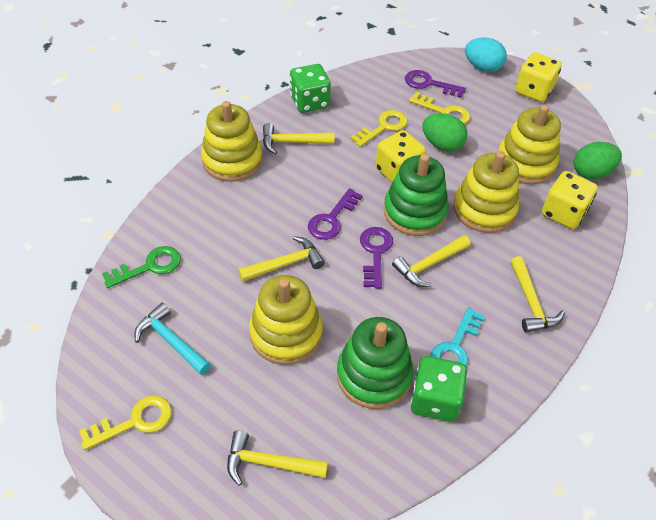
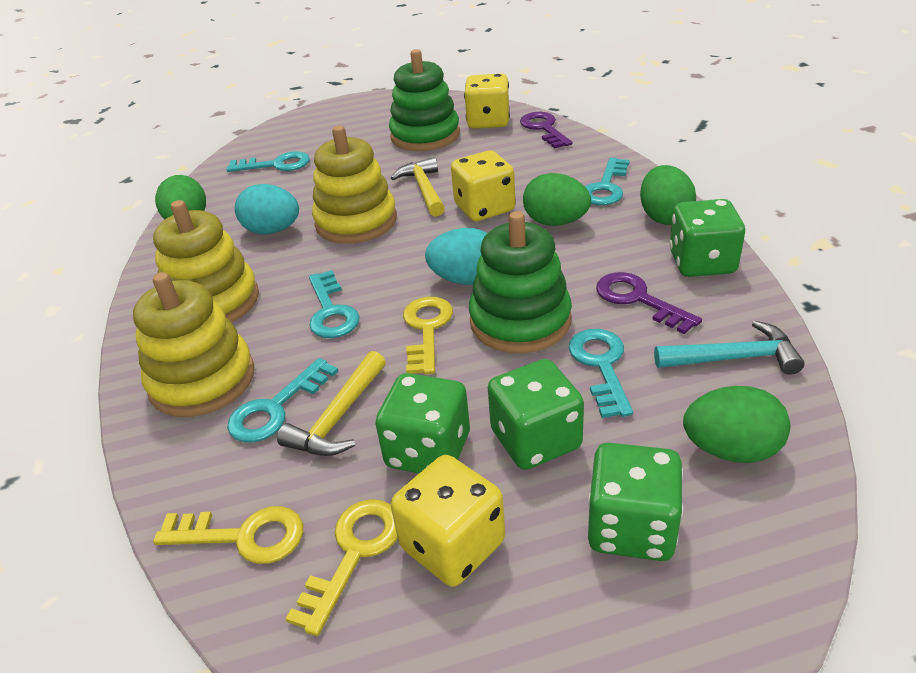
green dice: 2 -> 4
green egg: 2 -> 4
green key: 1 -> 0
purple key: 3 -> 2
turquoise egg: 1 -> 2
turquoise key: 1 -> 5
yellow hammer: 5 -> 2
yellow stacking toy: 4 -> 3

